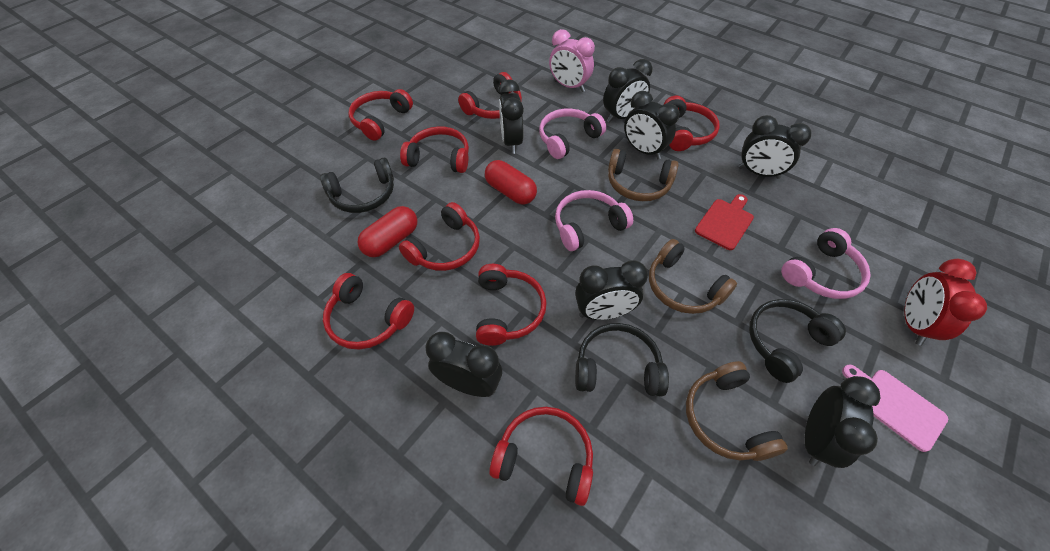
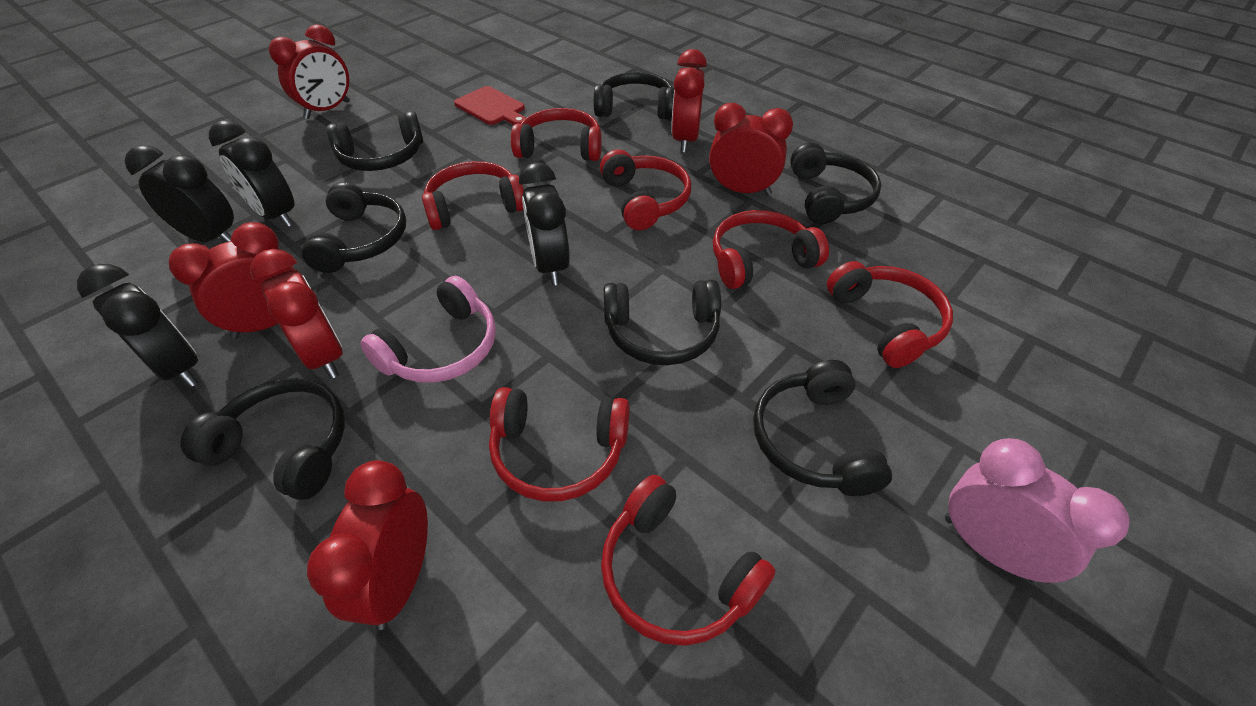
black clock: 7 -> 4
black headphones: 3 -> 7
brown headphones: 3 -> 0
pink cutting board: 1 -> 0
pink headphones: 3 -> 1
red capsule: 2 -> 0
red clock: 1 -> 6
red headphones: 8 -> 7

